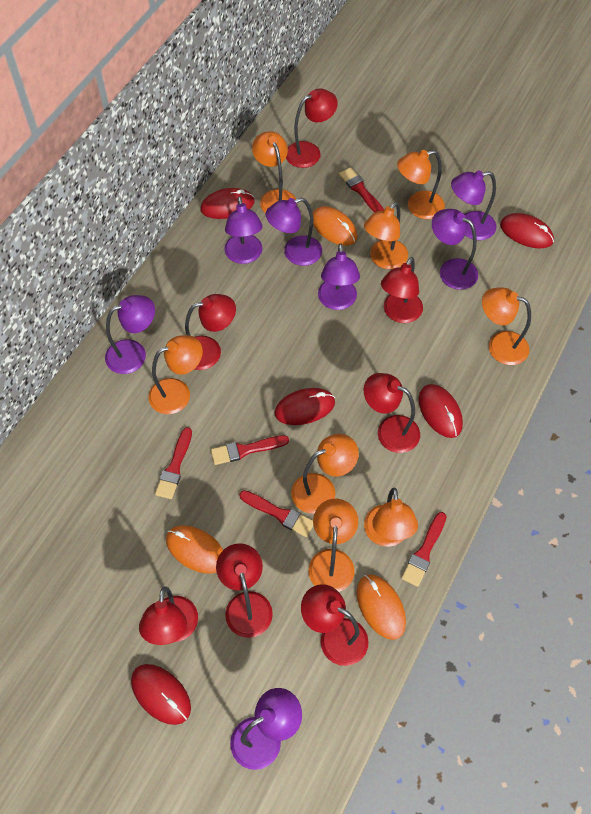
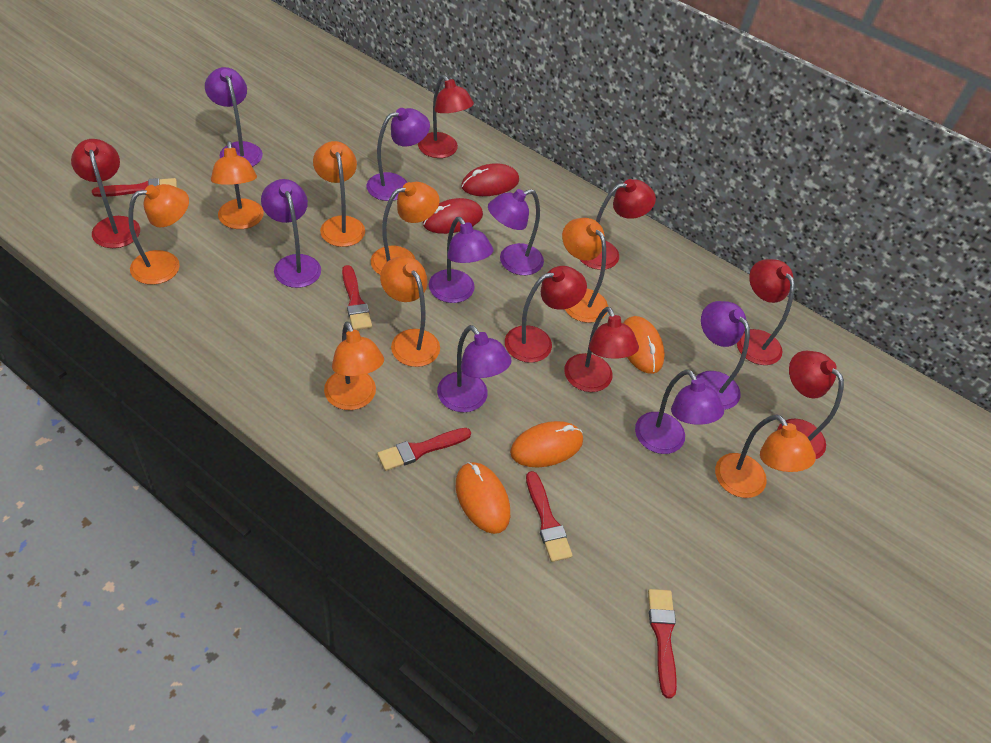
purple lamp: 7 -> 8
red mouse: 5 -> 2

